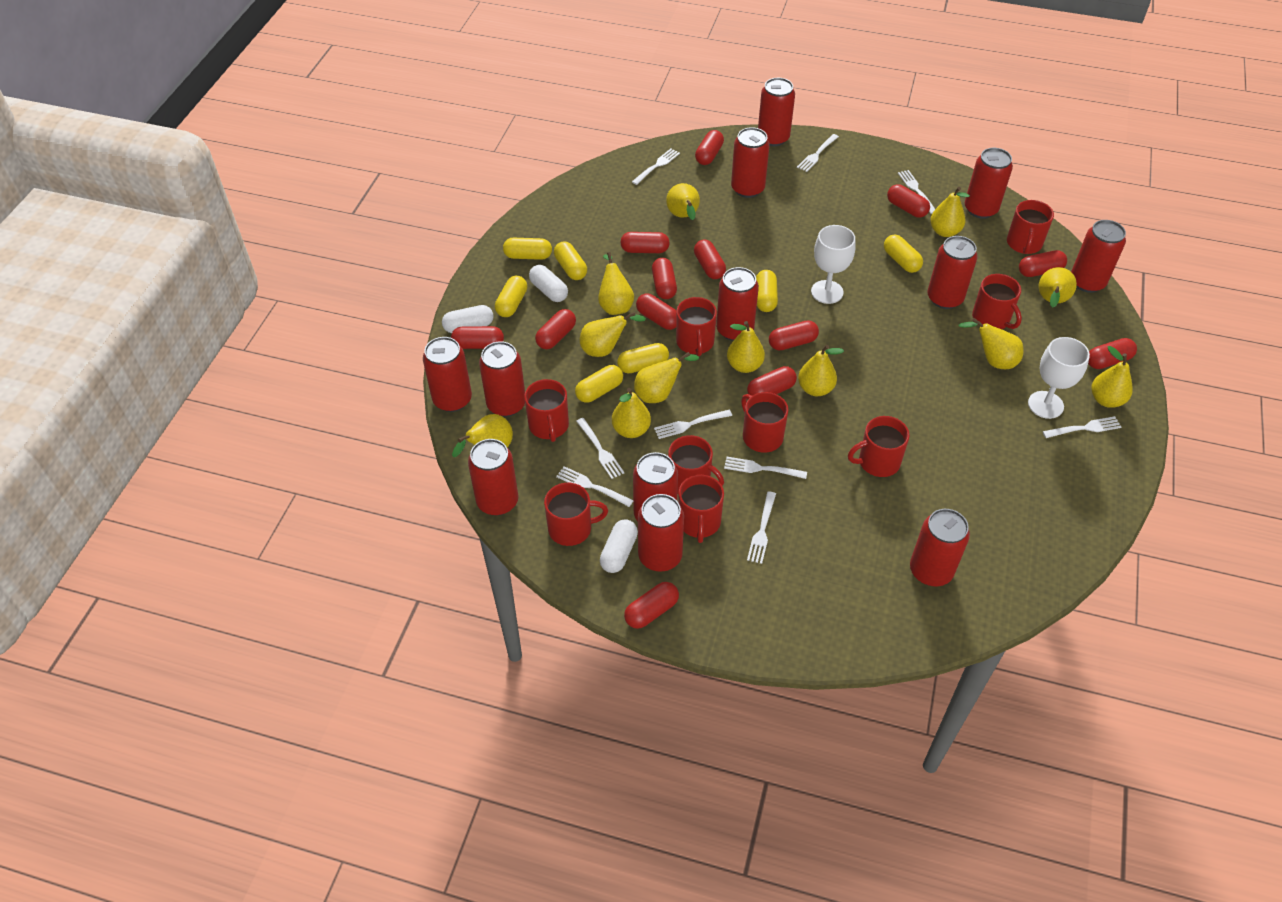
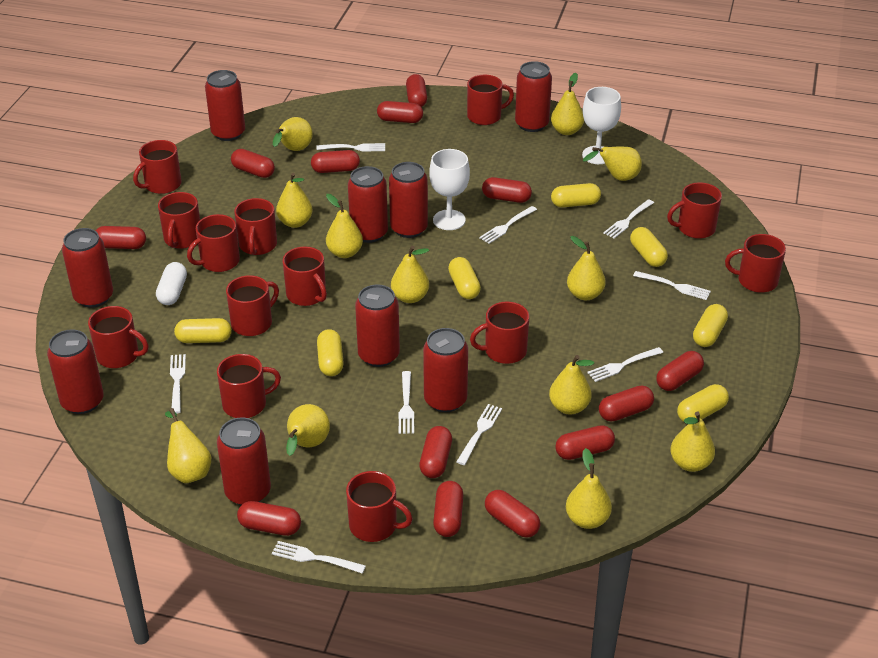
red can: 12 -> 9
red mug: 9 -> 13
white capsule: 3 -> 1

